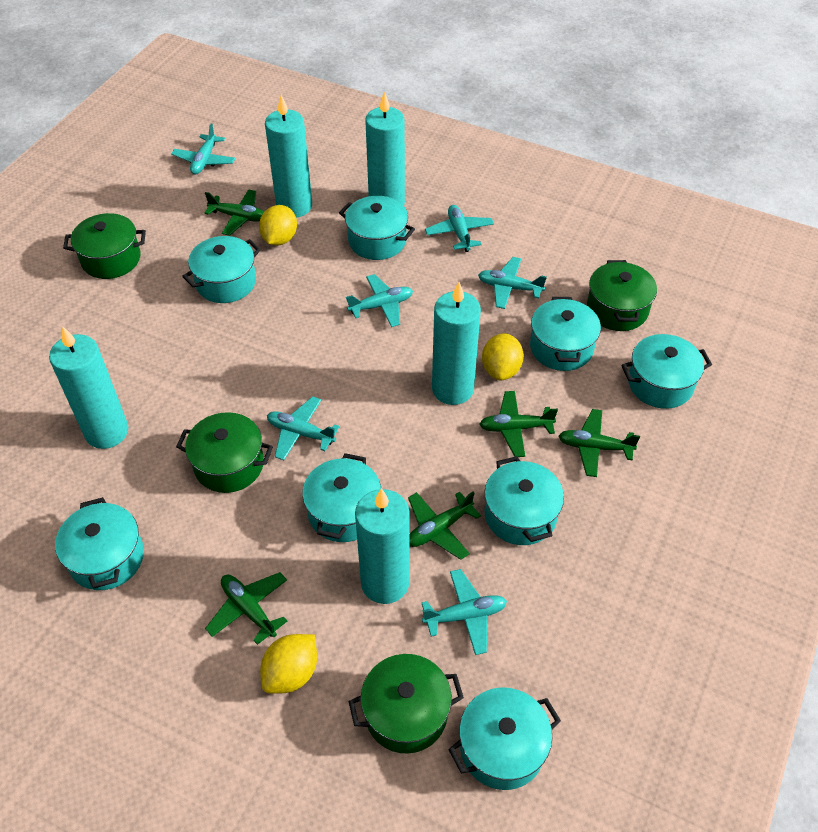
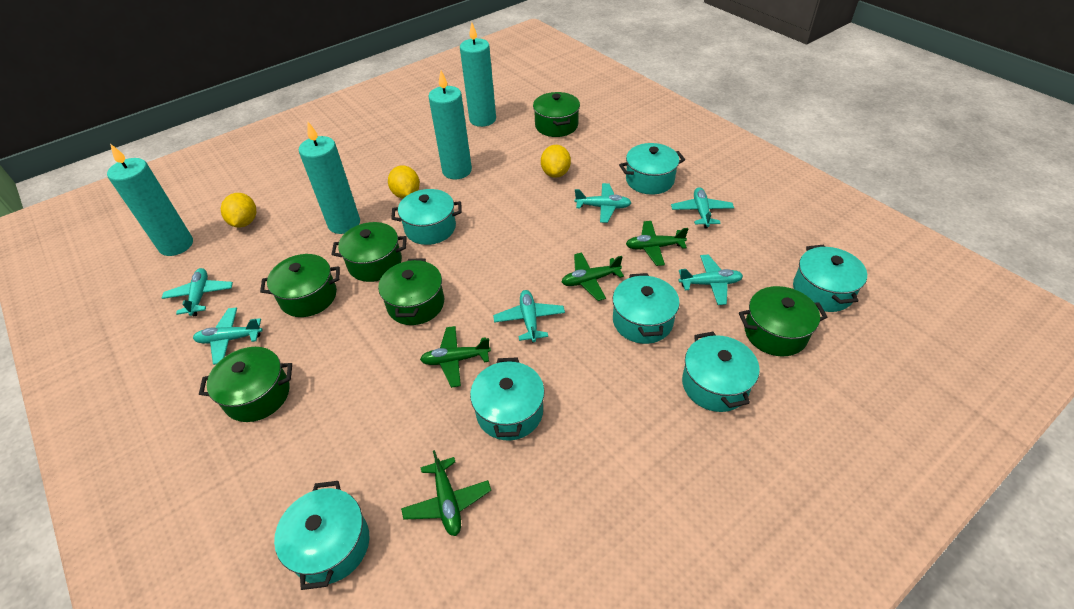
green plane: 5 -> 4
green pot: 4 -> 6
turquoise candle: 5 -> 4
turquoise pot: 8 -> 7

